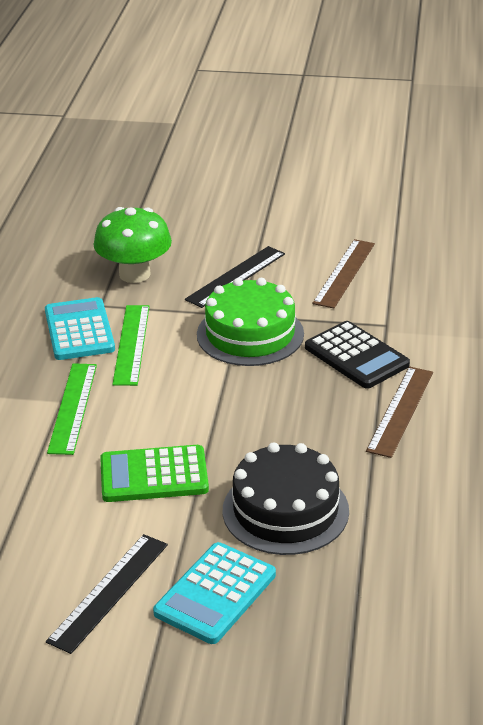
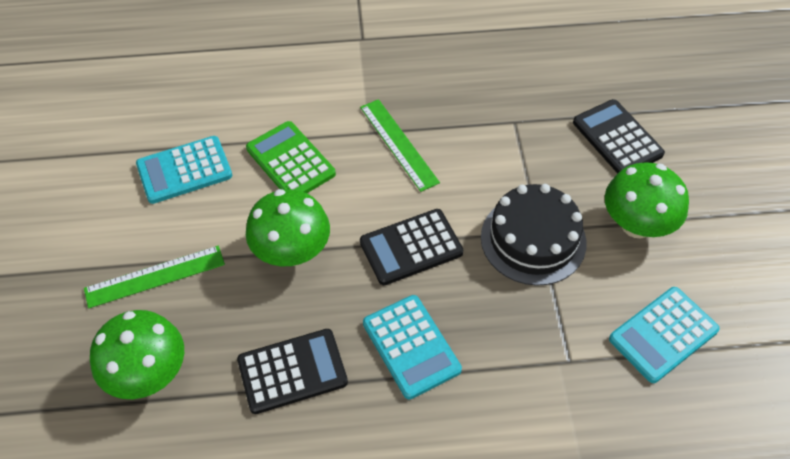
black calculator: 1 -> 3
black ruler: 2 -> 0
brown ruler: 2 -> 0
green cake: 1 -> 0
green mushroom: 1 -> 3
turquoise calculator: 2 -> 3

